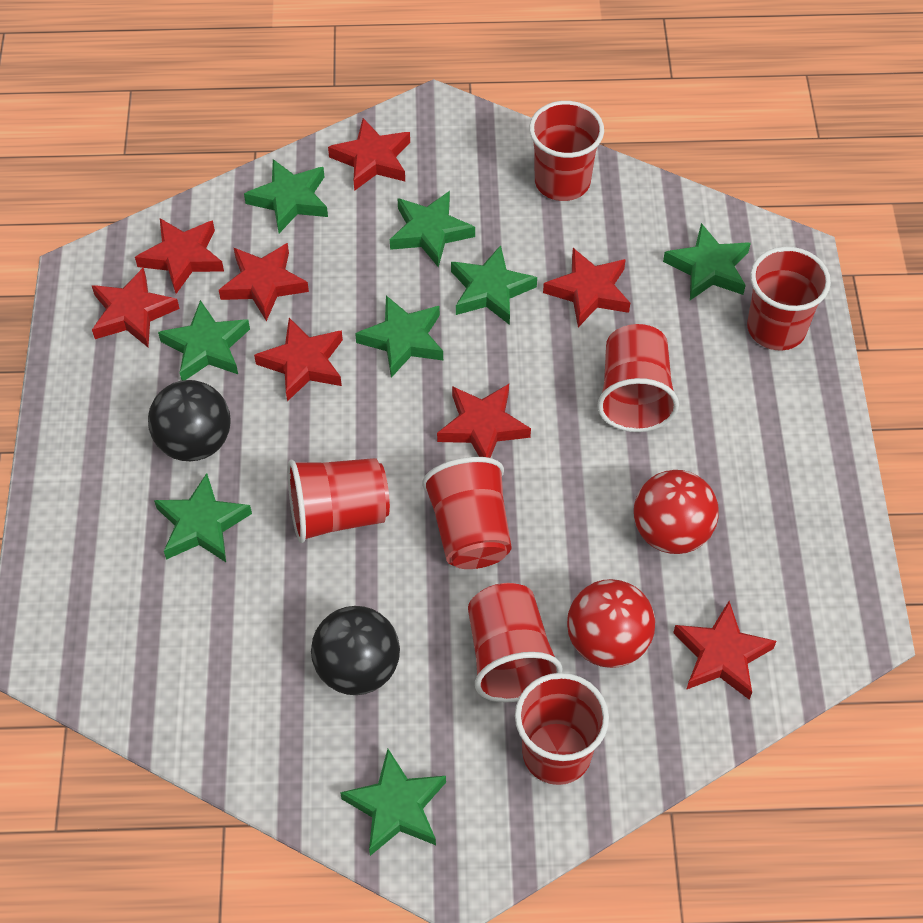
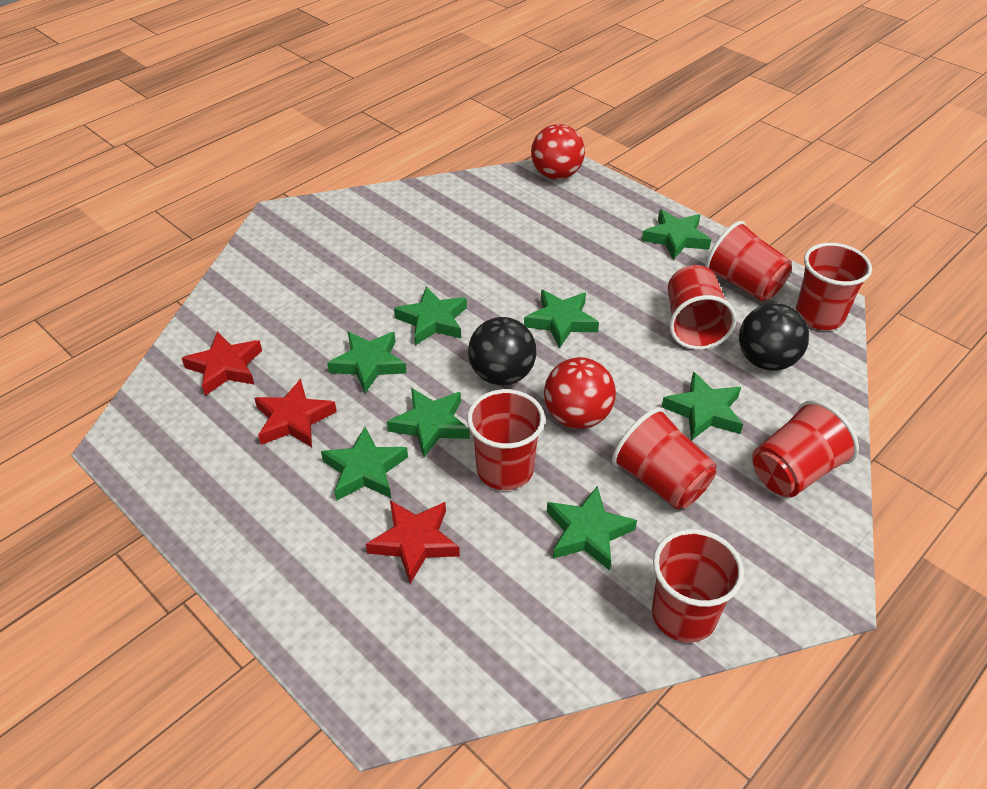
red star: 8 -> 3

